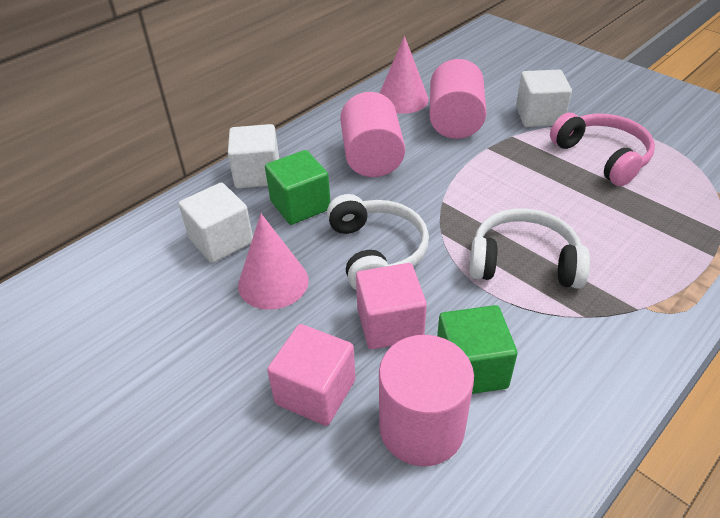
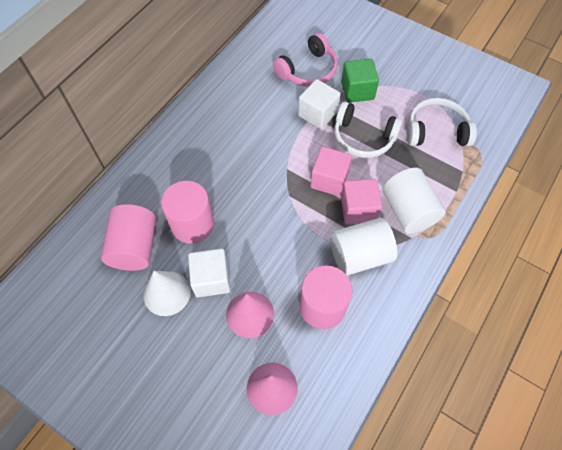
green cube: 2 -> 1
white cone: 0 -> 1
white cube: 3 -> 2
white cylinder: 0 -> 2

